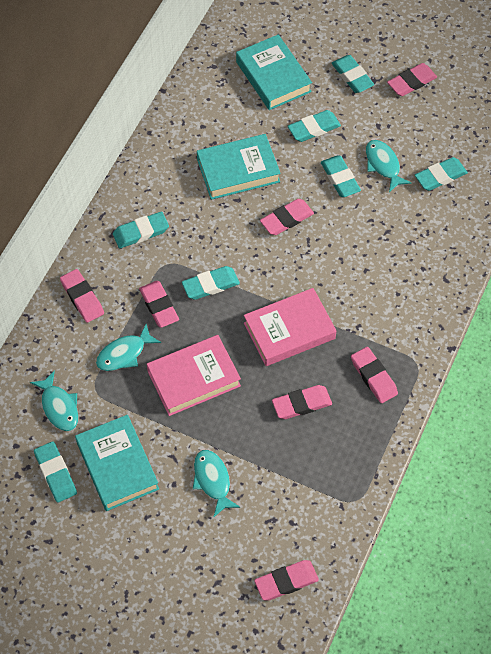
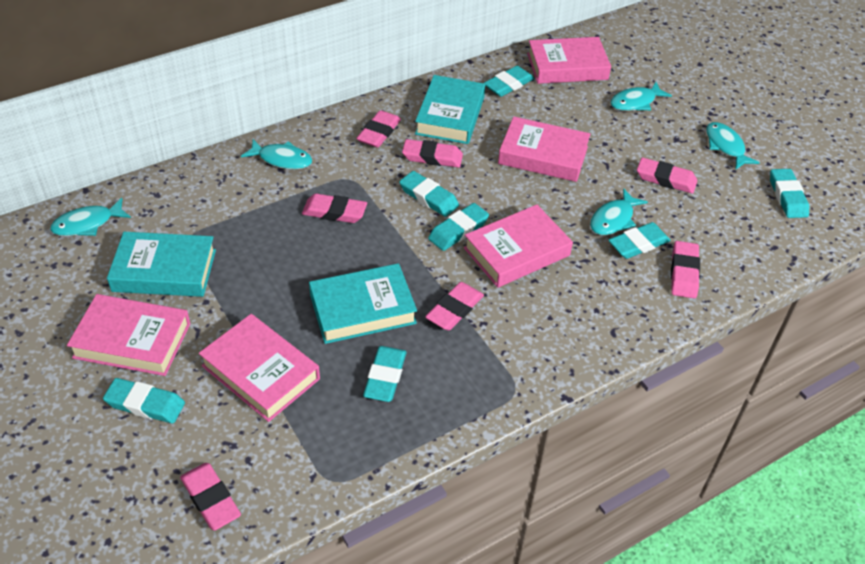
pink book: 2 -> 5
turquoise fish: 4 -> 5

